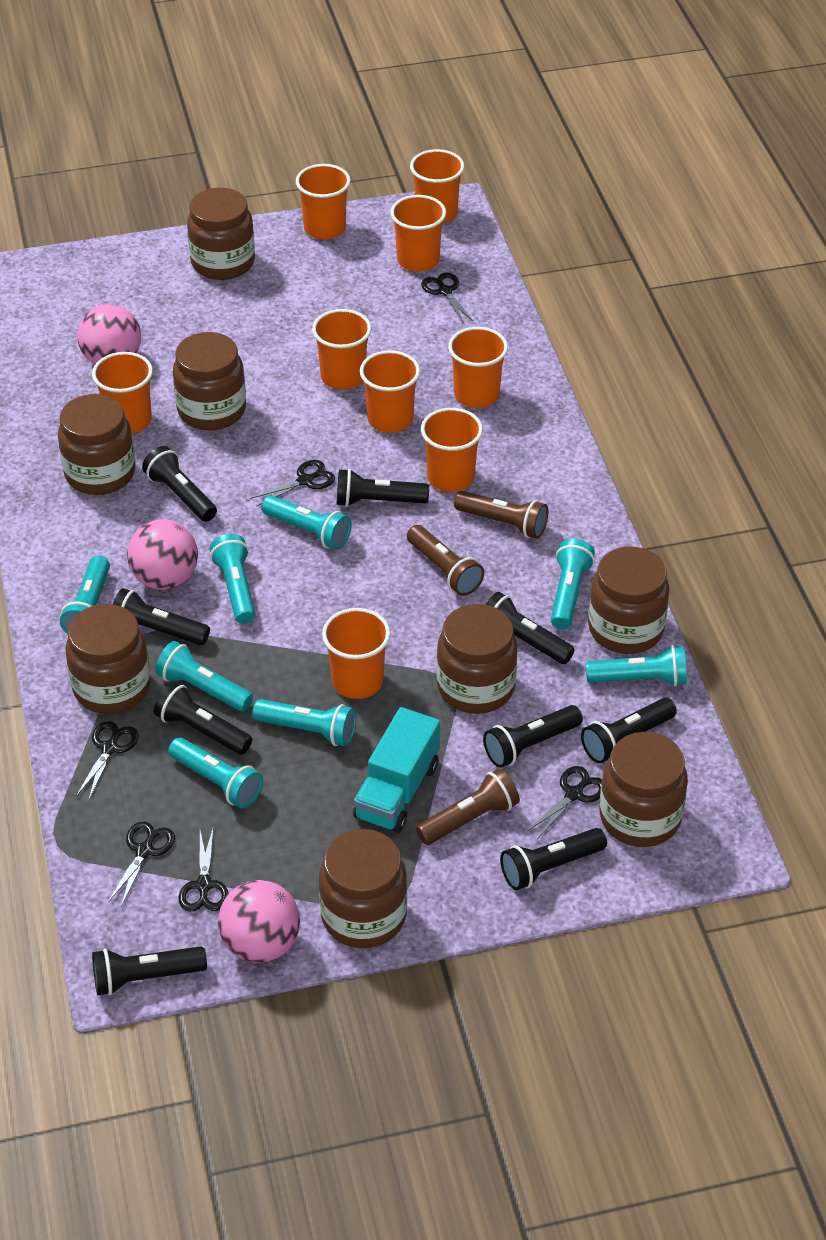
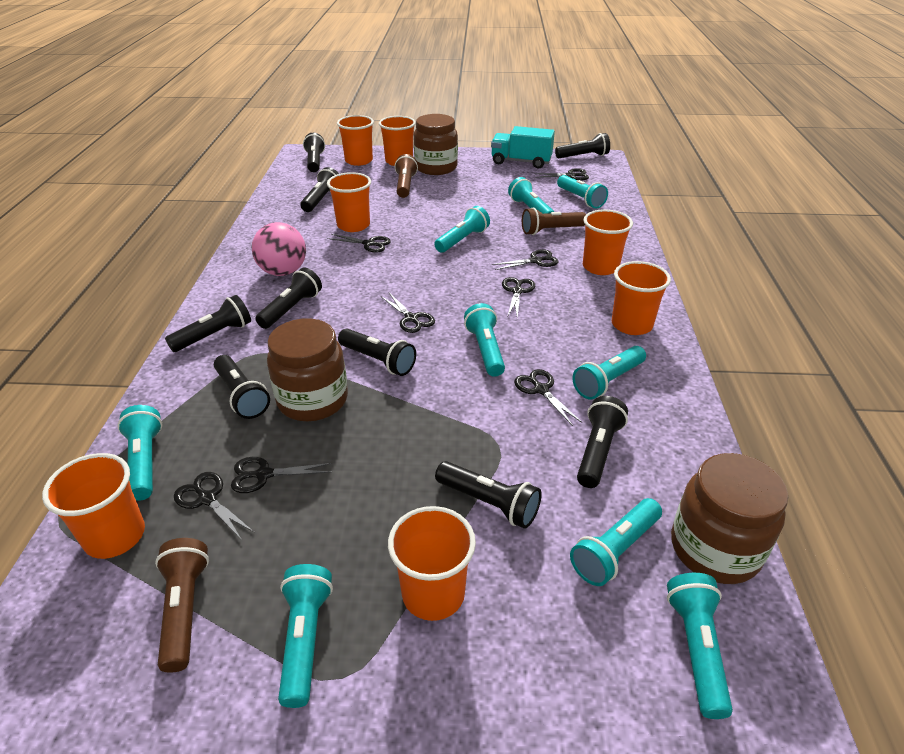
black scissors: 6 -> 8
brown jar: 8 -> 3
orange cup: 9 -> 7
pink ball: 3 -> 1
turquoise flashlight: 8 -> 9

